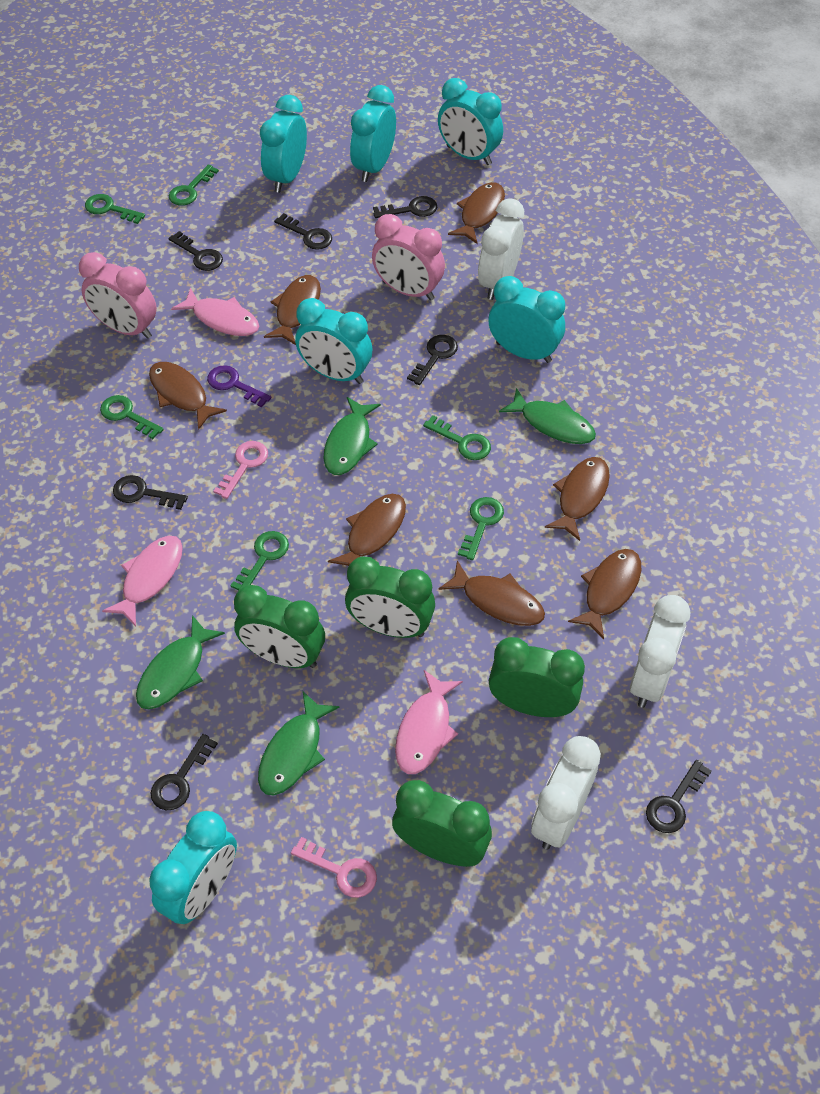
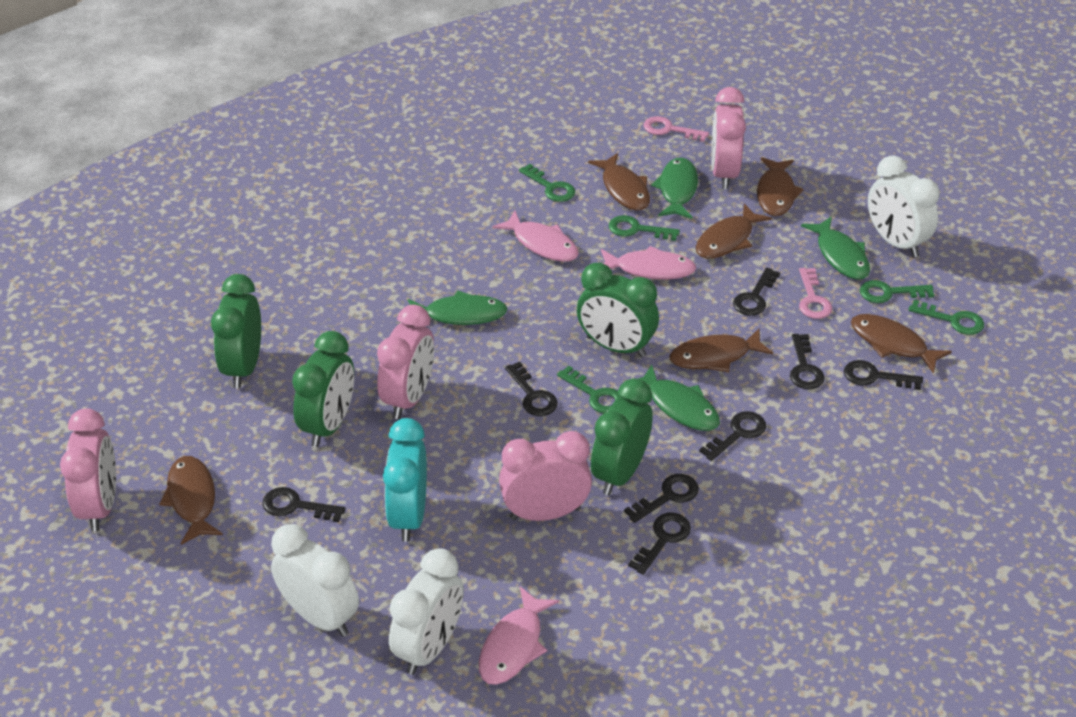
black key: 7 -> 8
brown fish: 7 -> 6
green key: 6 -> 5
pink clock: 2 -> 4
purple key: 1 -> 0
turquoise clock: 6 -> 1

